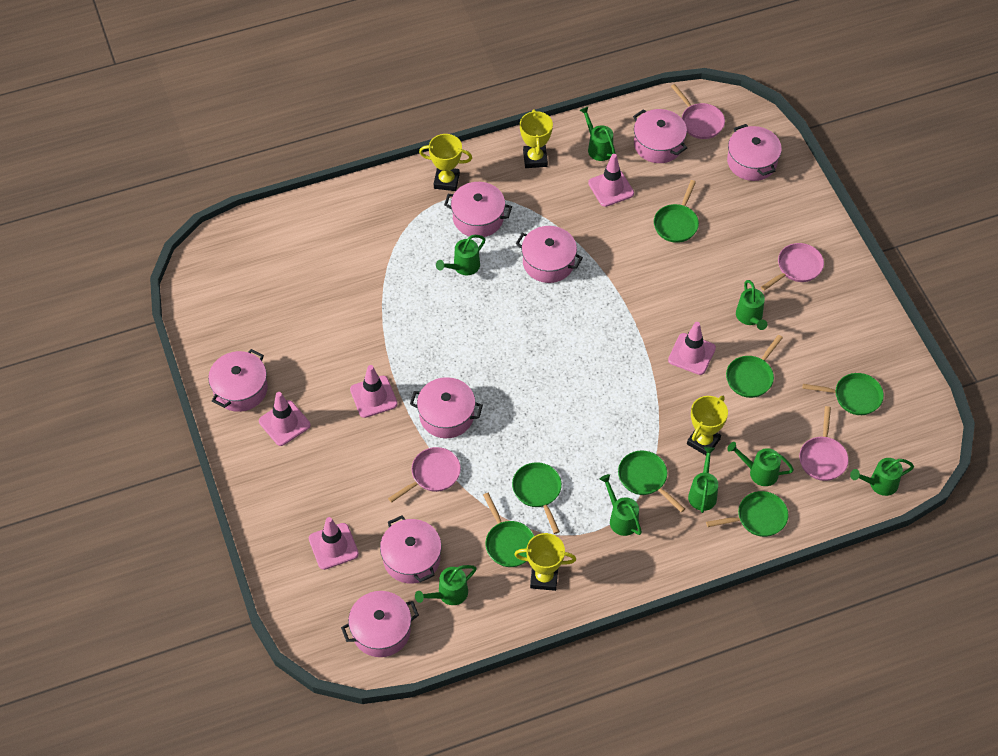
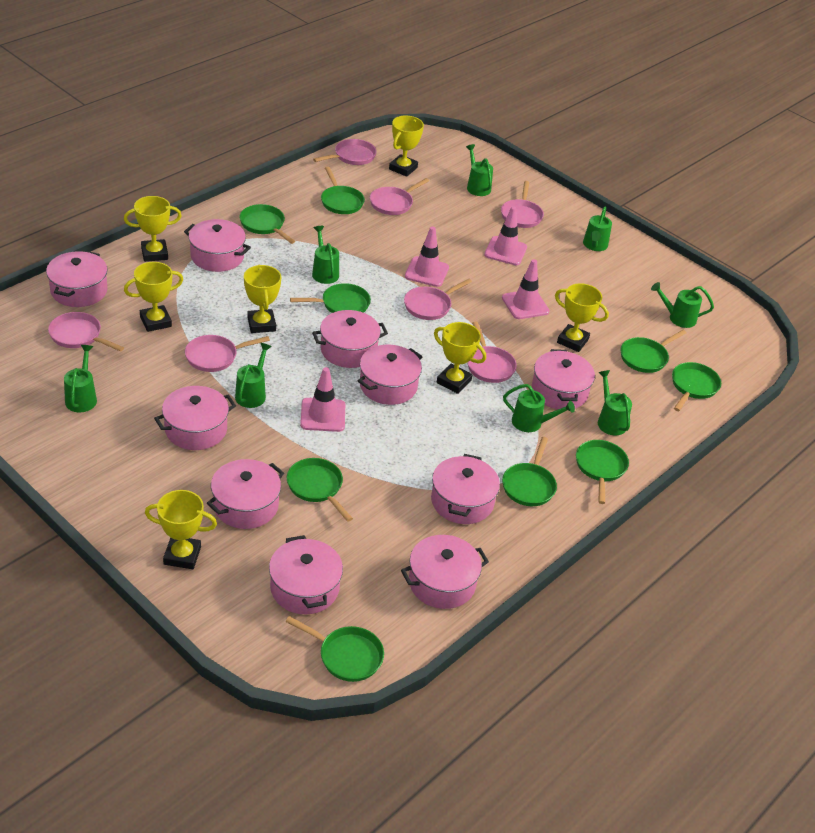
green pan: 7 -> 9
pink pan: 4 -> 7
pink pot: 8 -> 10
pink traffic cone: 5 -> 4
yellow trophy: 4 -> 7

